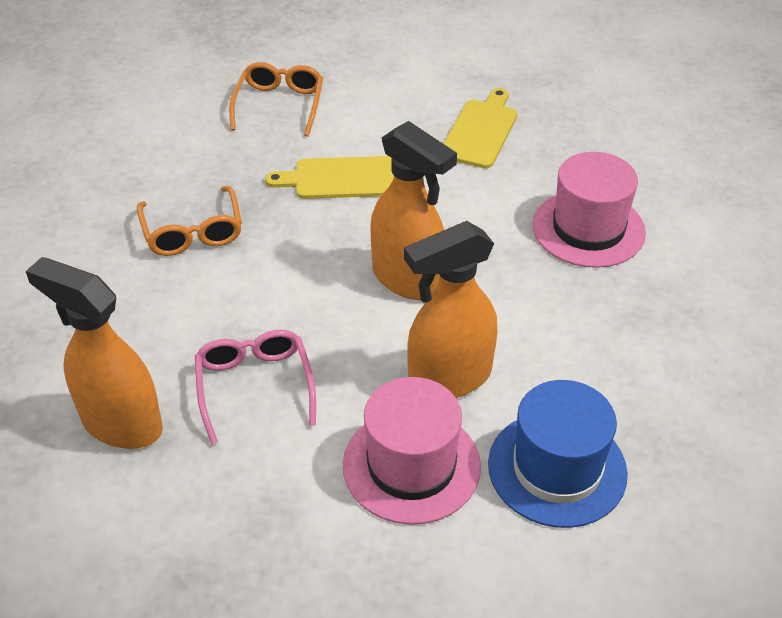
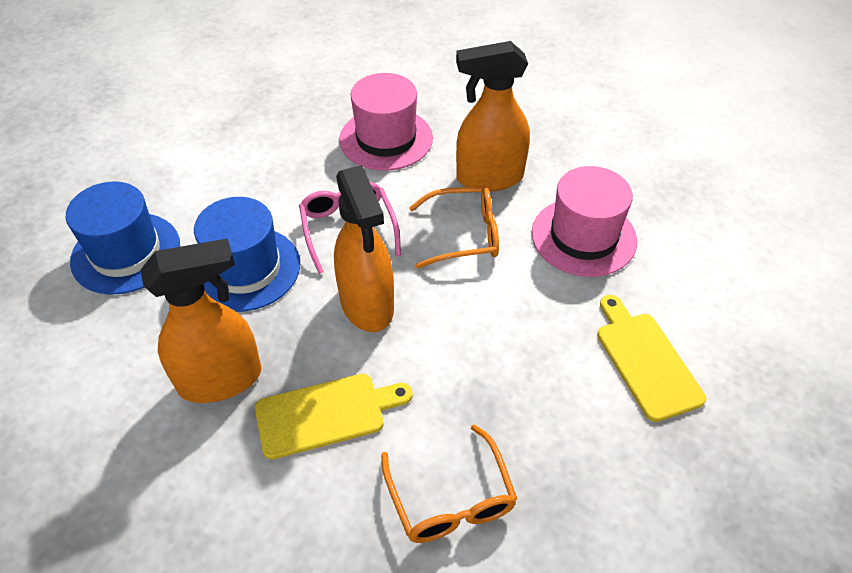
blue hat: 1 -> 2

